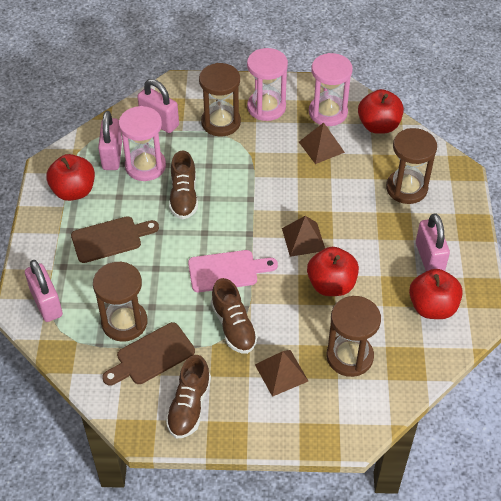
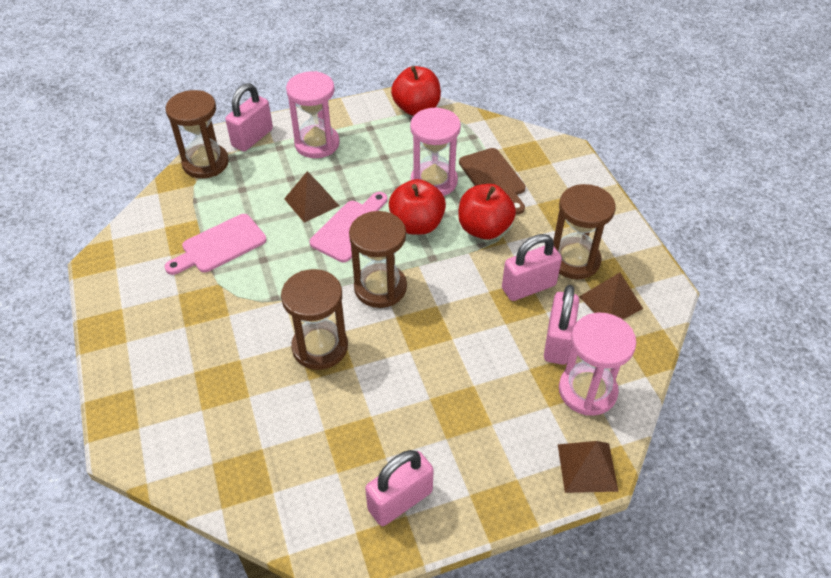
brown cutting board: 2 -> 1
brown shoe: 3 -> 0
pink cutting board: 1 -> 2
red apple: 4 -> 3

